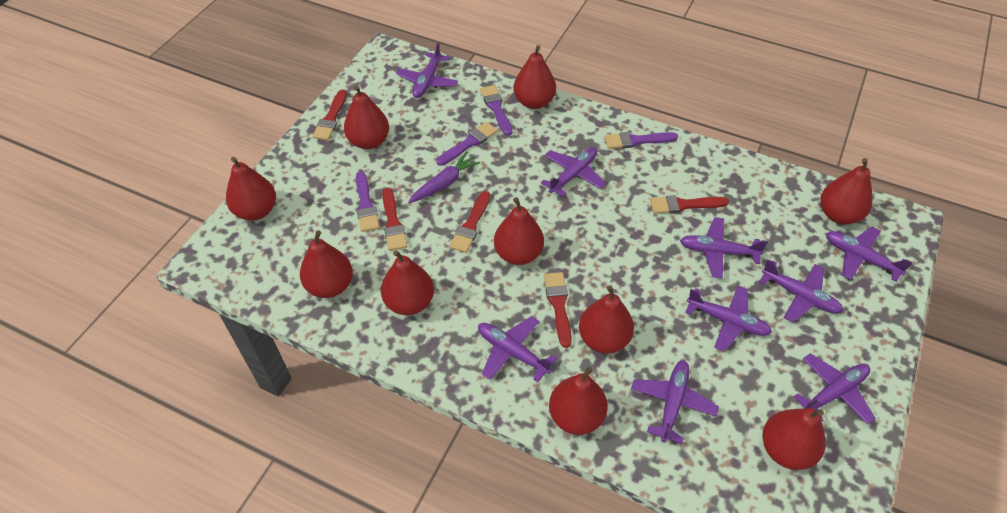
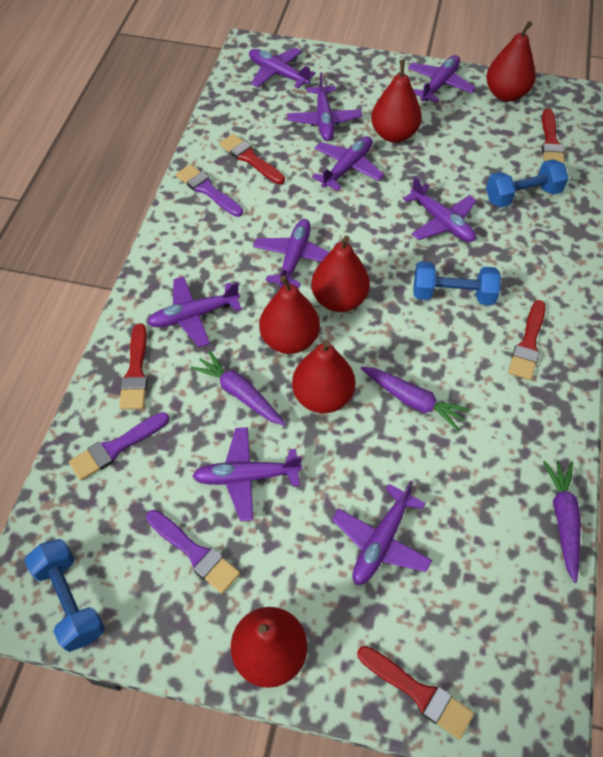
blue dumbbell: 0 -> 3
purple brush: 4 -> 3
purple carrot: 1 -> 3
red pear: 10 -> 6

